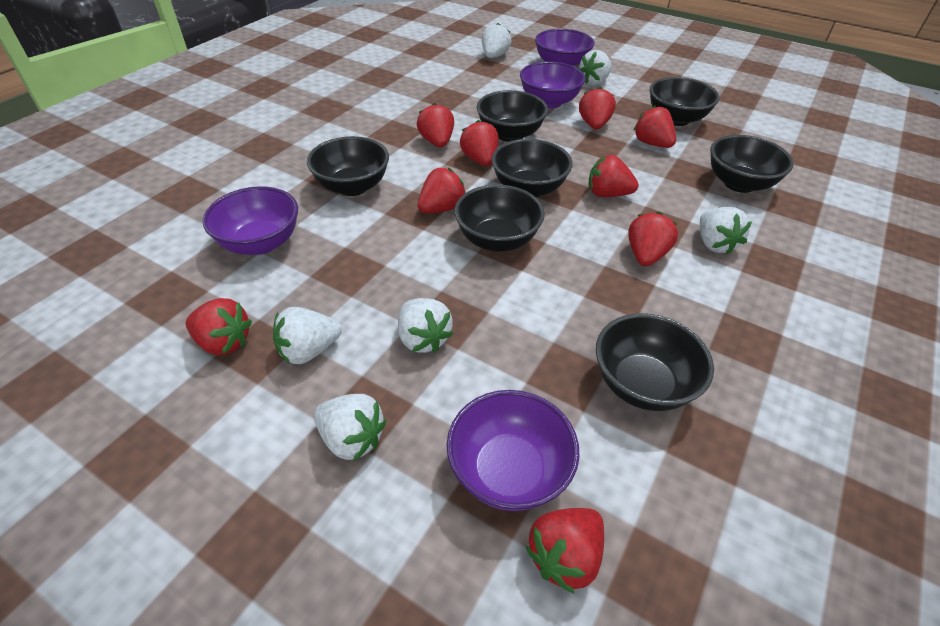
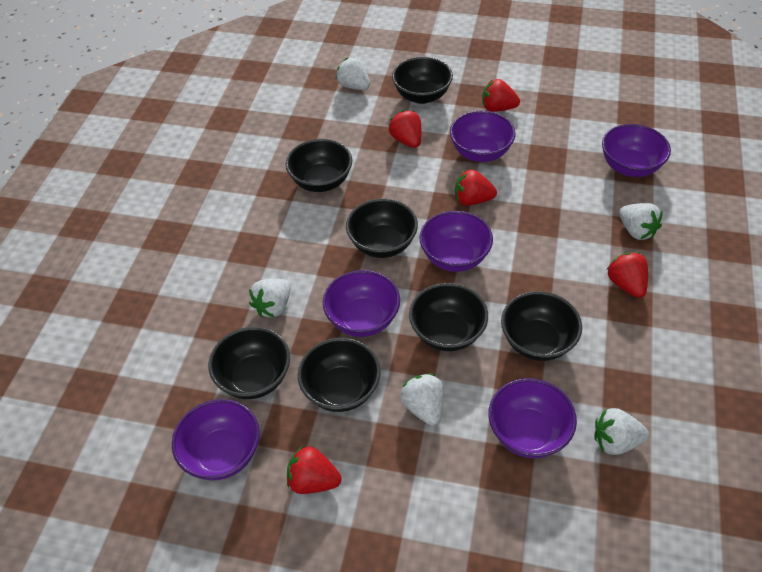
purple bowl: 4 -> 6
red strawberry: 9 -> 5
white strawberry: 6 -> 5

